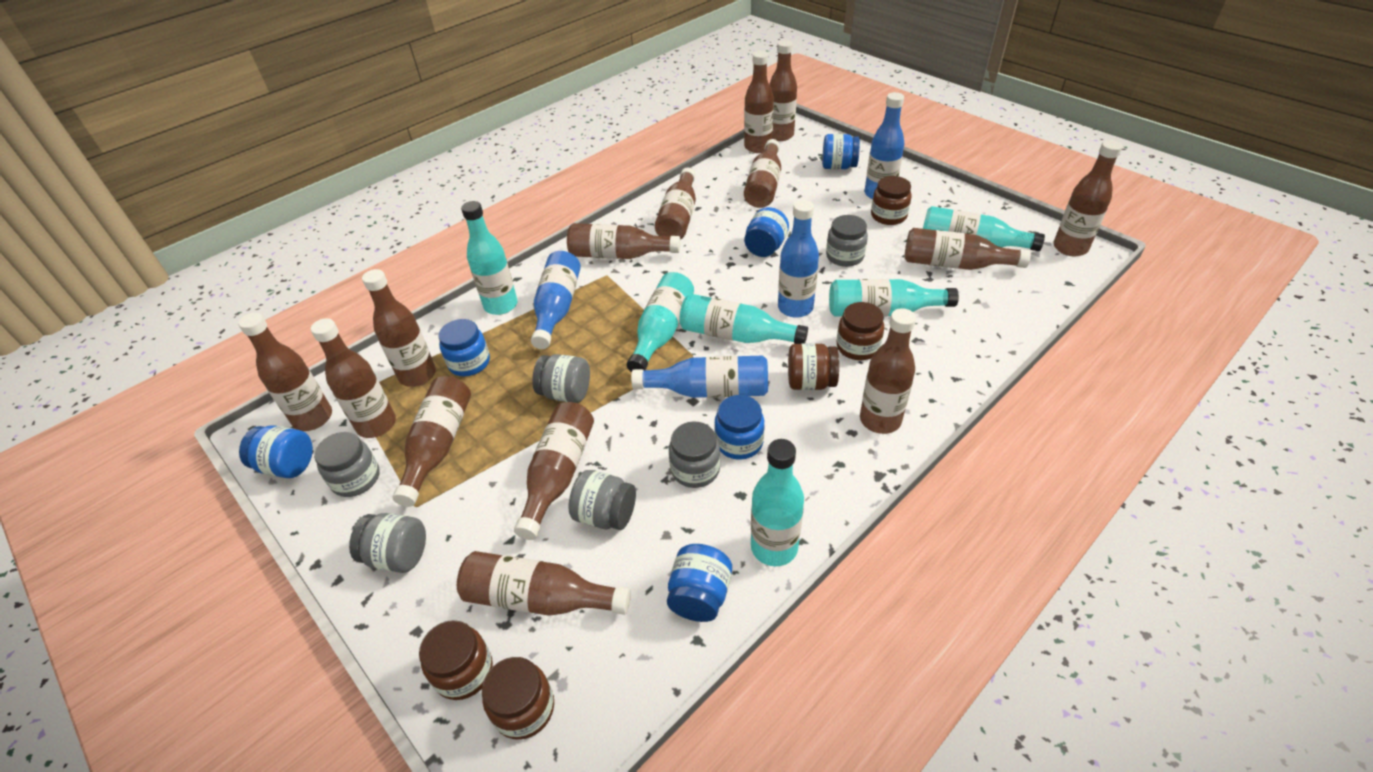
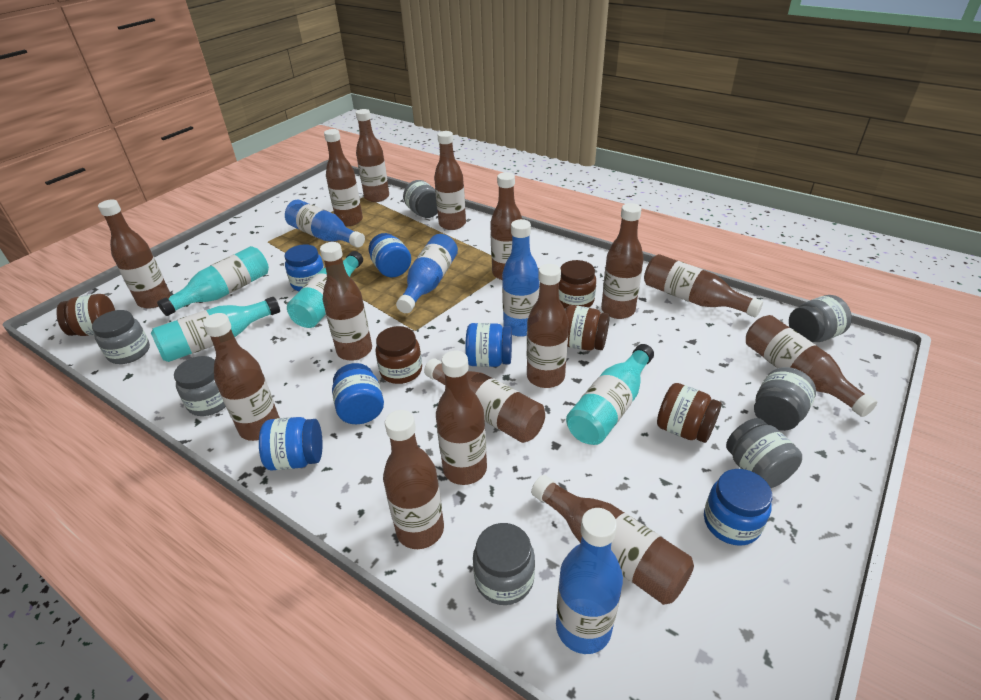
brown bottle: 14 -> 15
grey jar: 6 -> 7
turquoise bottle: 6 -> 4

